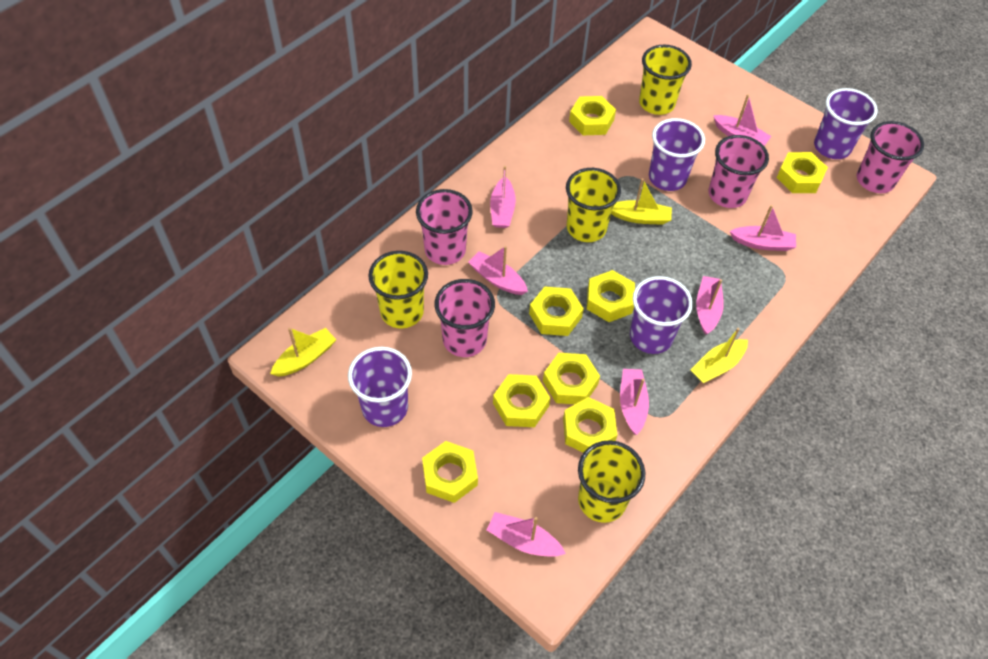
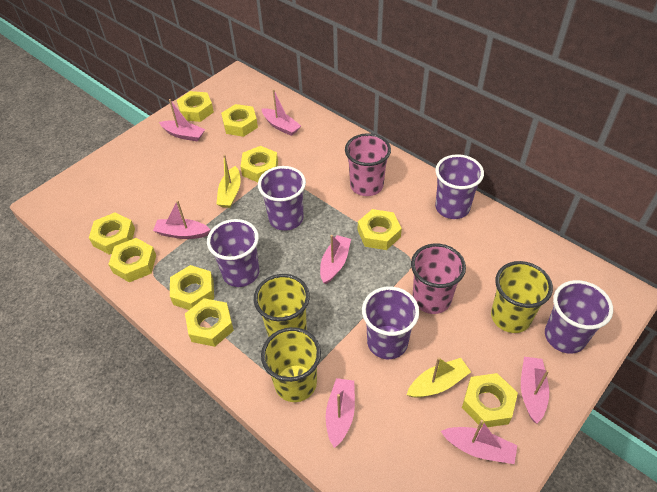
pink cup: 4 -> 2
purple cup: 4 -> 5
yellow boat: 3 -> 2
yellow cup: 4 -> 3
yellow nut: 8 -> 9

